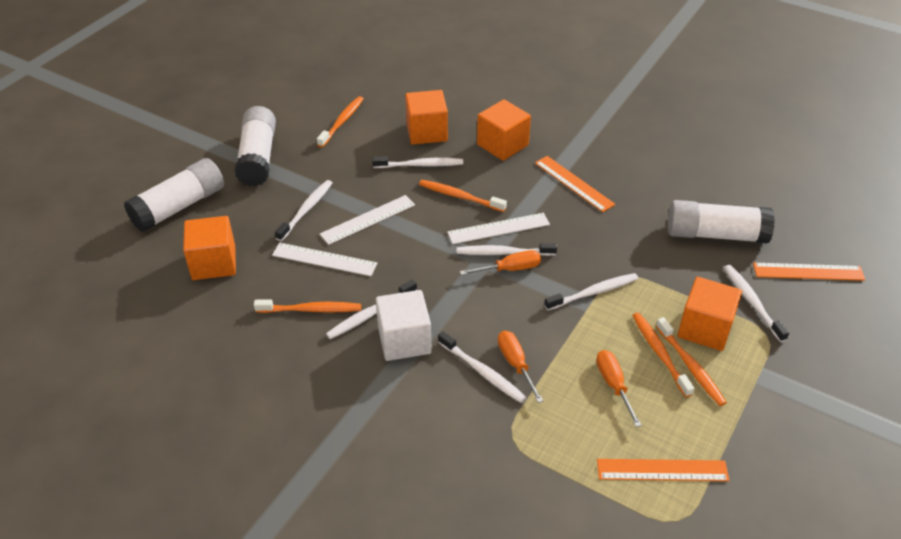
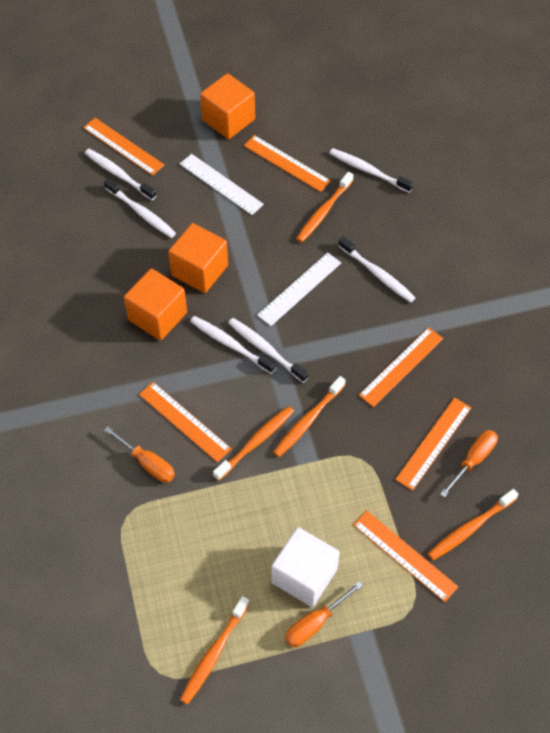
orange cube: 4 -> 3
orange ruler: 3 -> 6
white glue stick: 3 -> 0
white ruler: 3 -> 2
white toothbrush: 7 -> 6

